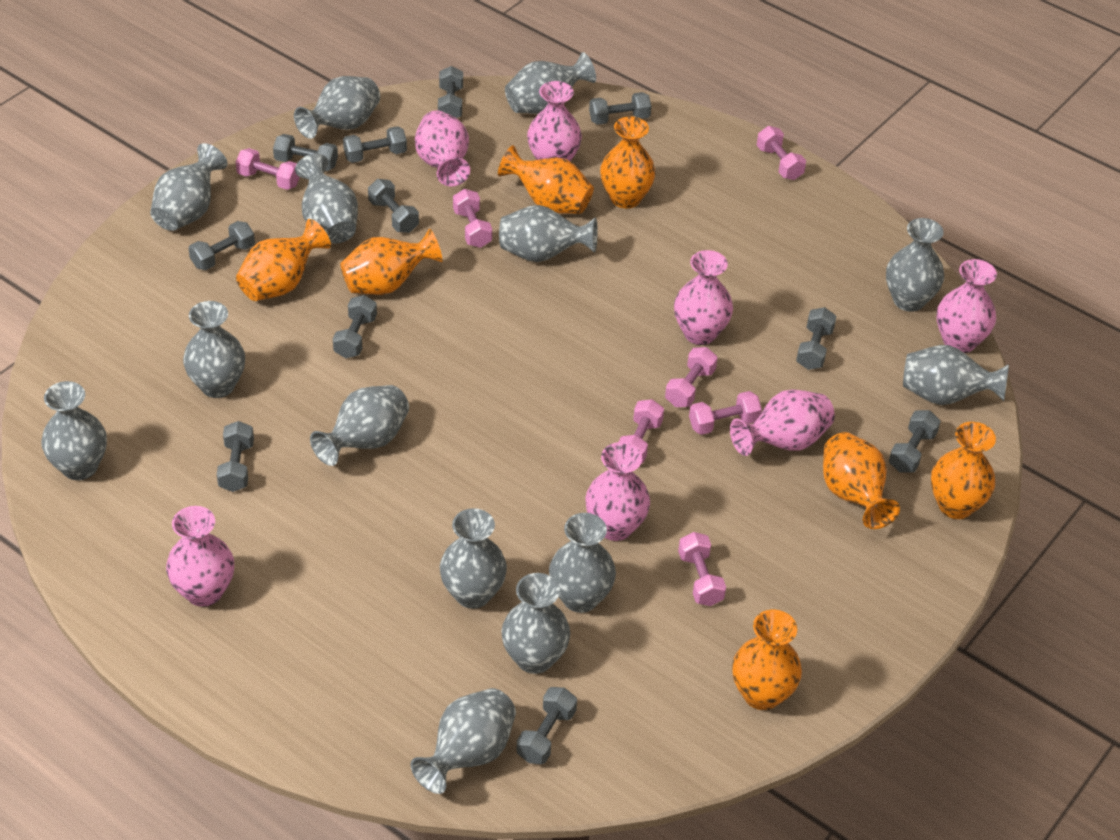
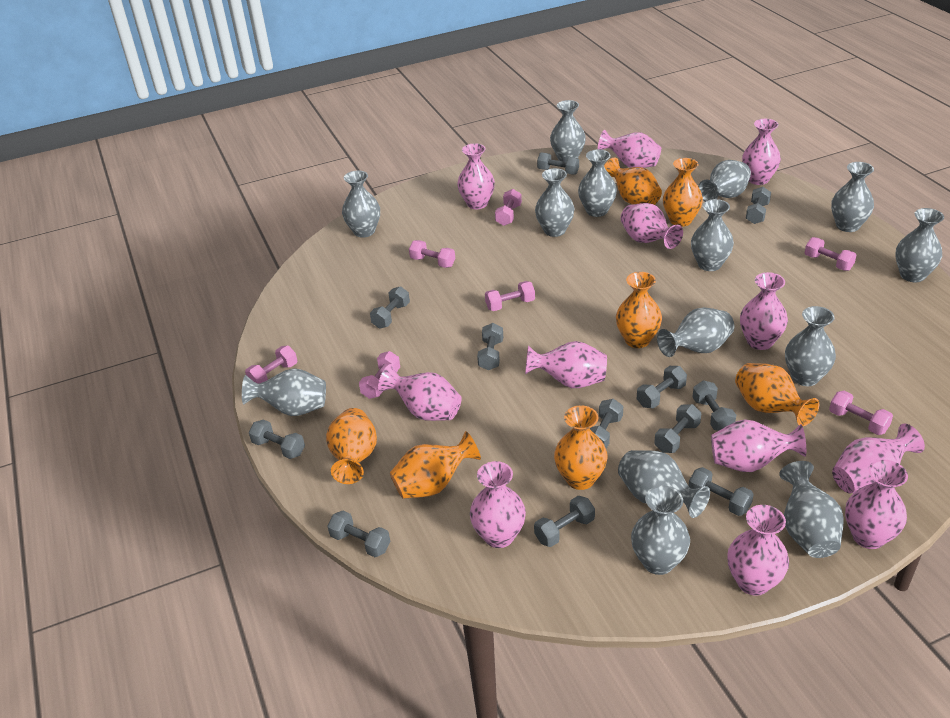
grey dumbbell: 11 -> 12
pink vase: 7 -> 12

